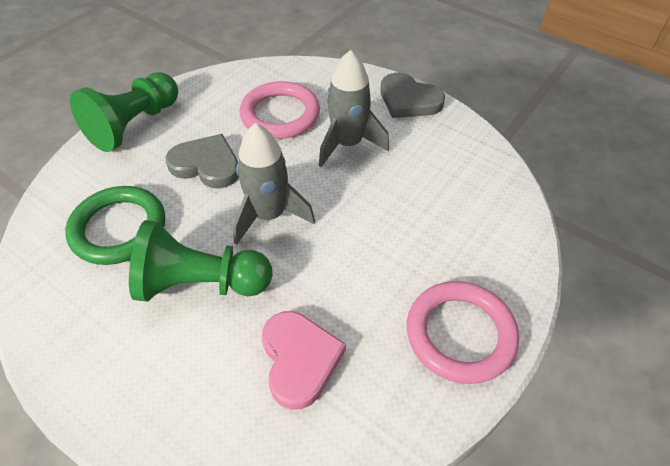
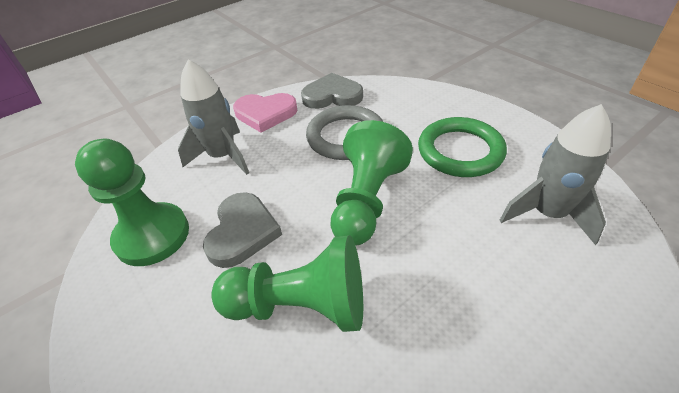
green pawn: 2 -> 3
grey ring: 0 -> 1
pink ring: 2 -> 0

